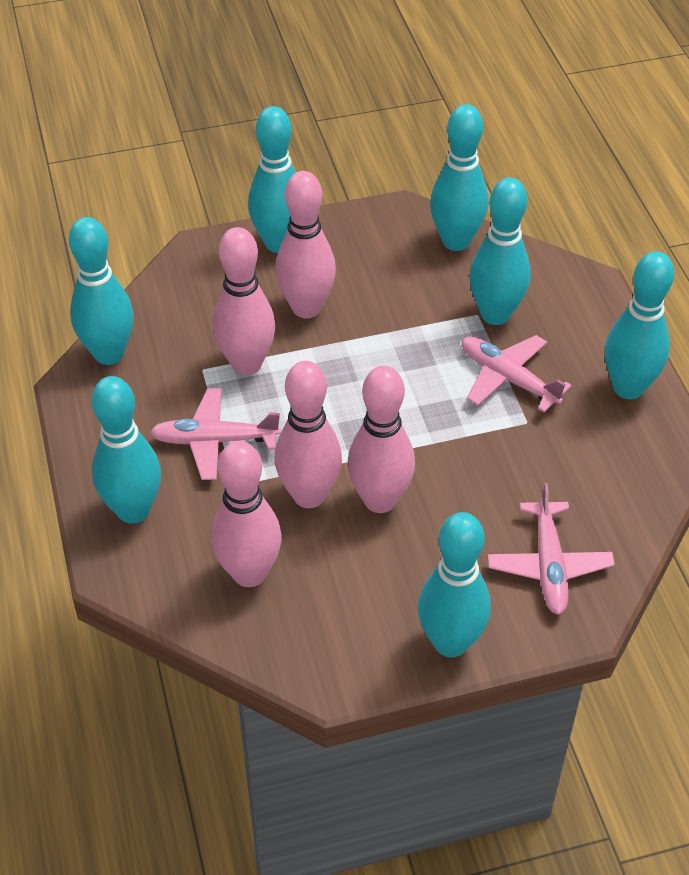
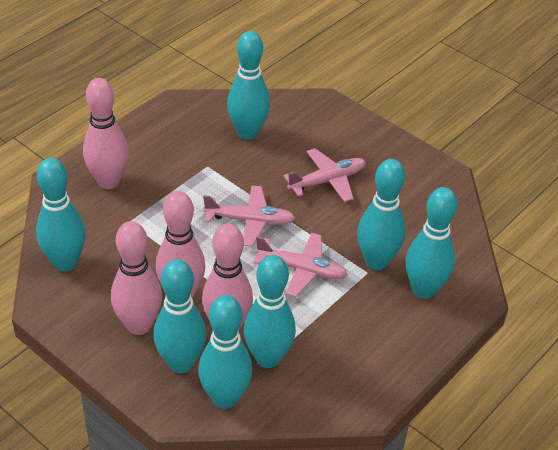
pink bowling pin: 5 -> 4

